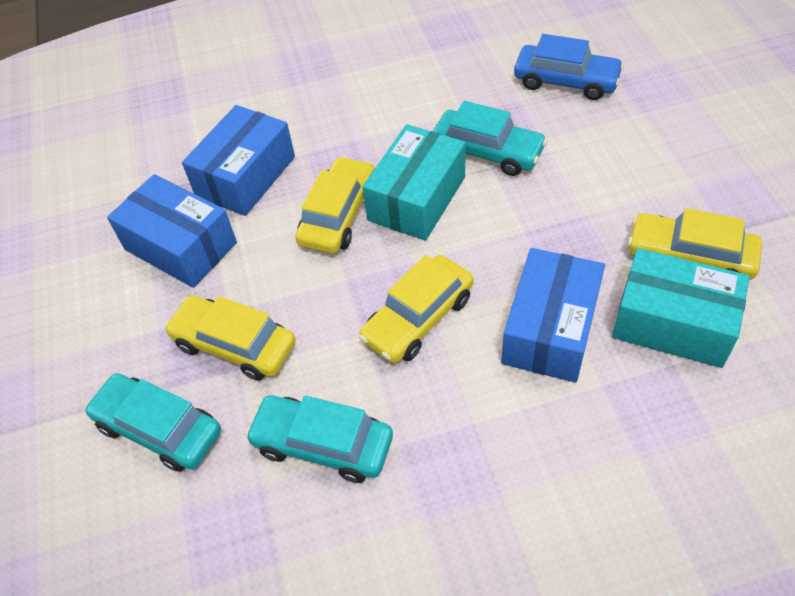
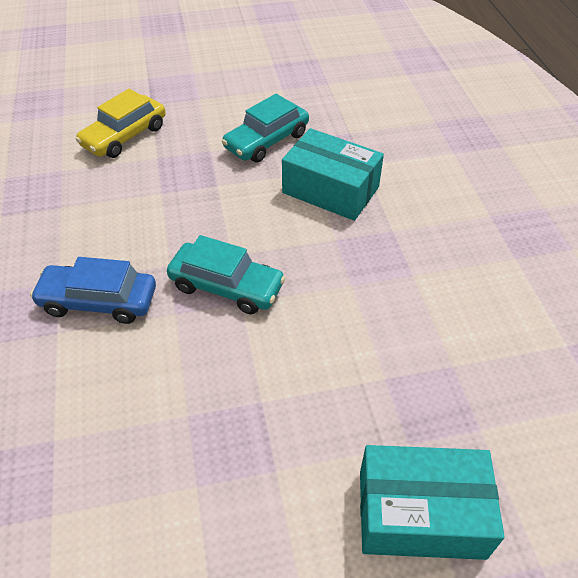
blue box: 3 -> 0
turquoise car: 3 -> 2
yellow car: 4 -> 1

